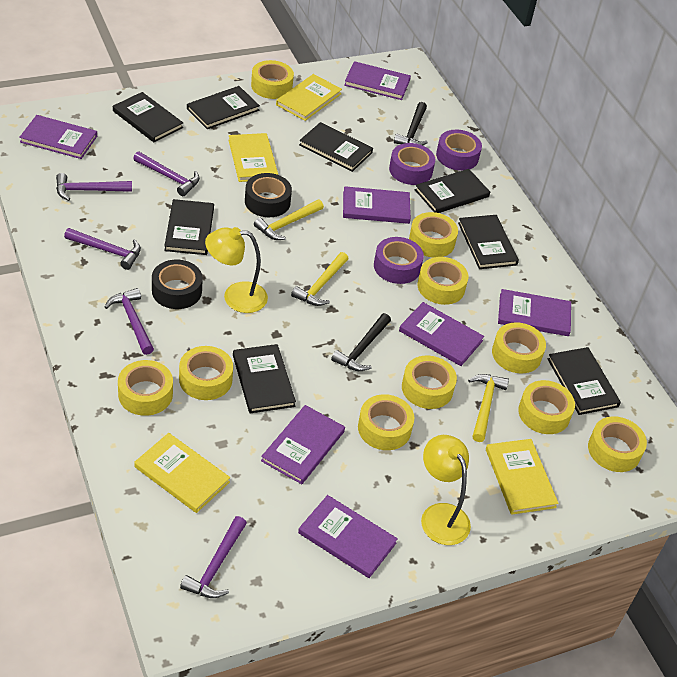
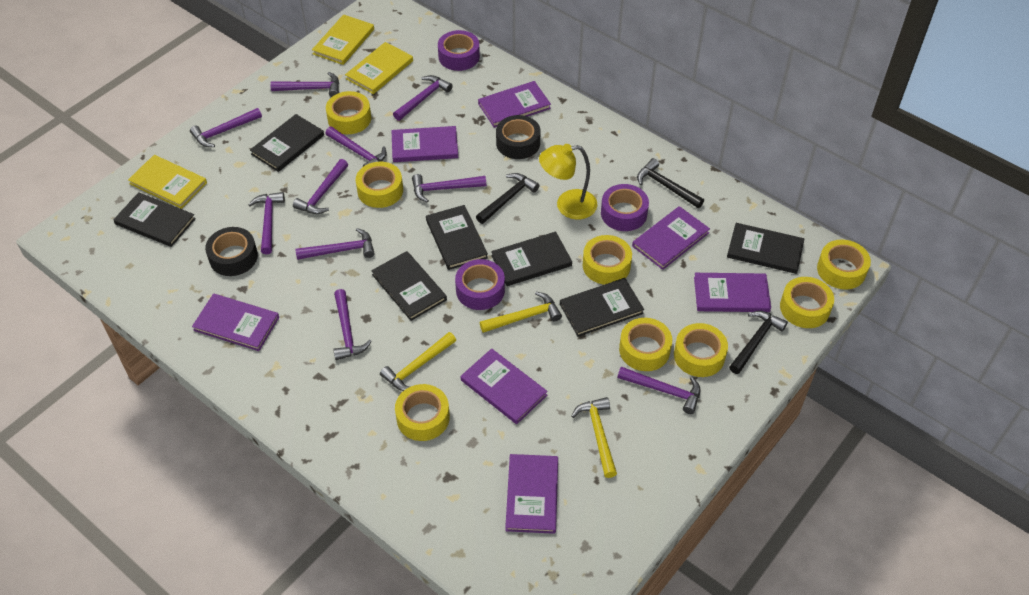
black book: 8 -> 7
black hammer: 2 -> 3
purple hammer: 5 -> 10
yellow book: 4 -> 3
yellow lamp: 2 -> 1
yellow tape: 10 -> 8

